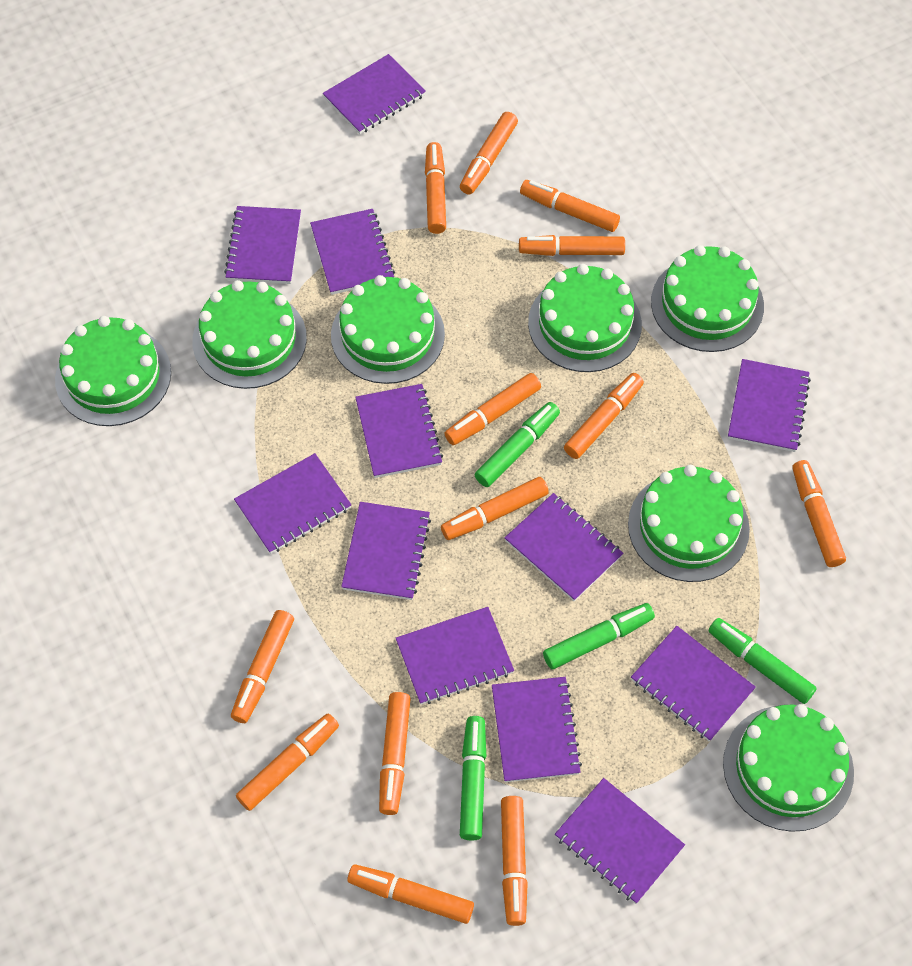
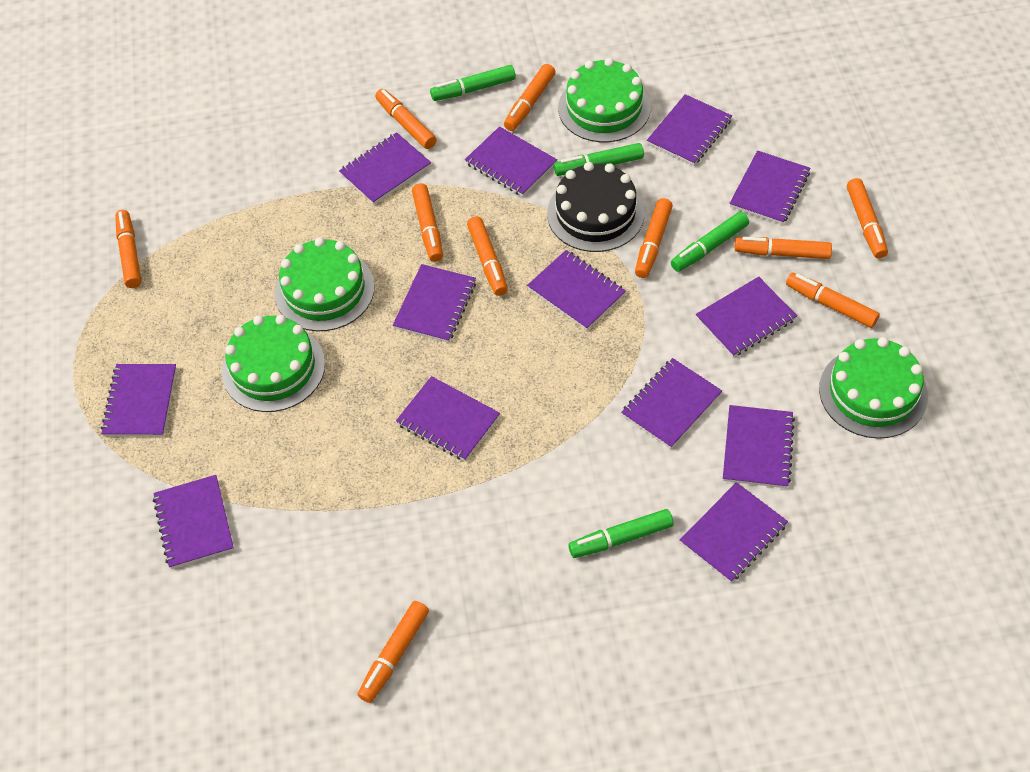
black cake: 0 -> 1
green cake: 7 -> 4
orange marker: 13 -> 10
purple notebook: 12 -> 13

